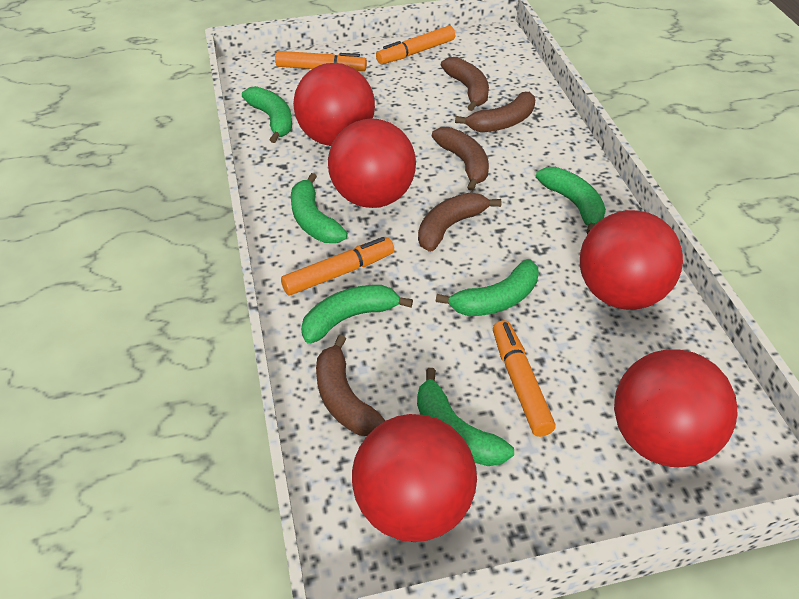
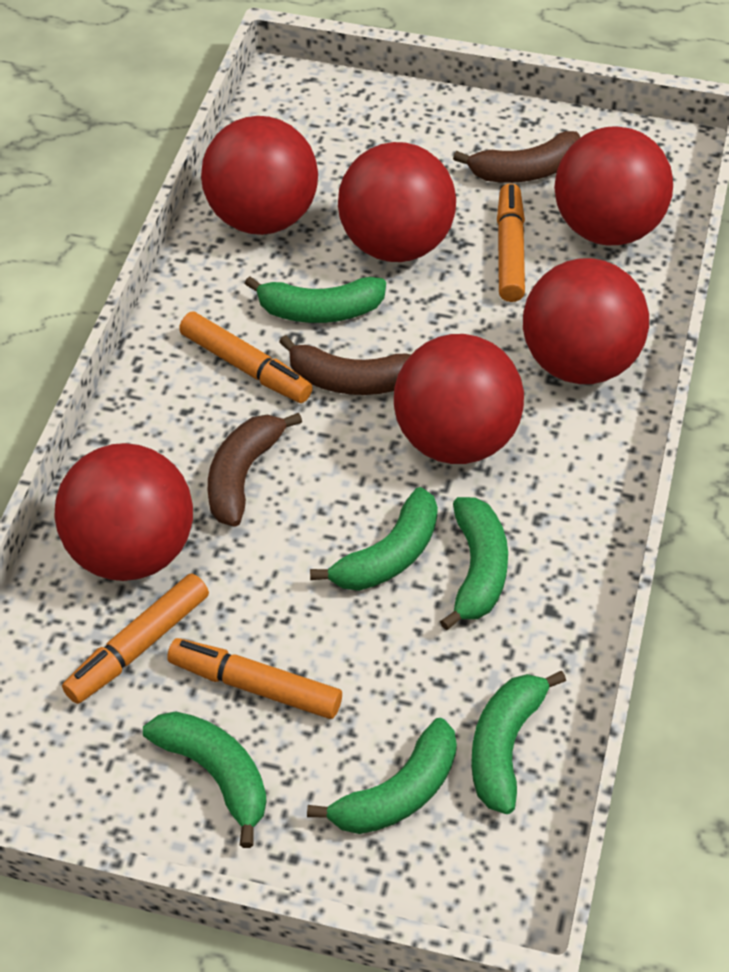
brown banana: 5 -> 3
red ball: 5 -> 6

